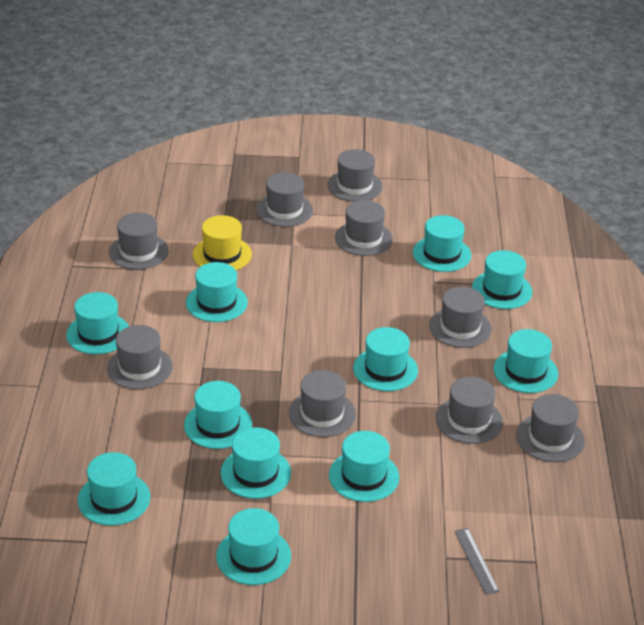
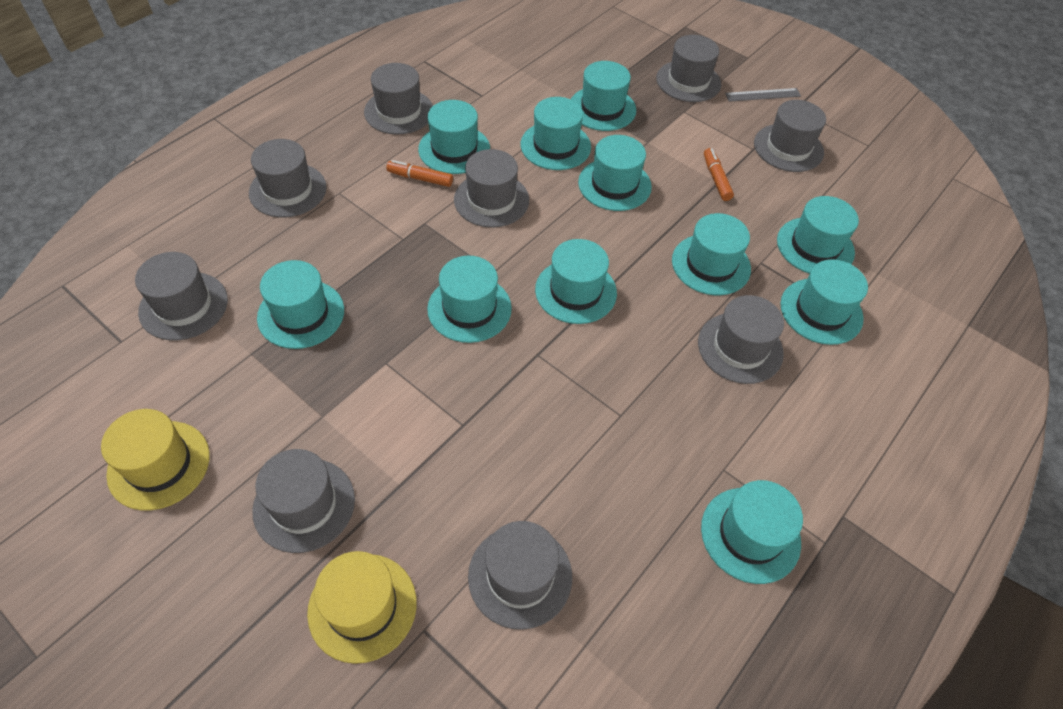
orange marker: 0 -> 2
yellow hat: 1 -> 2

